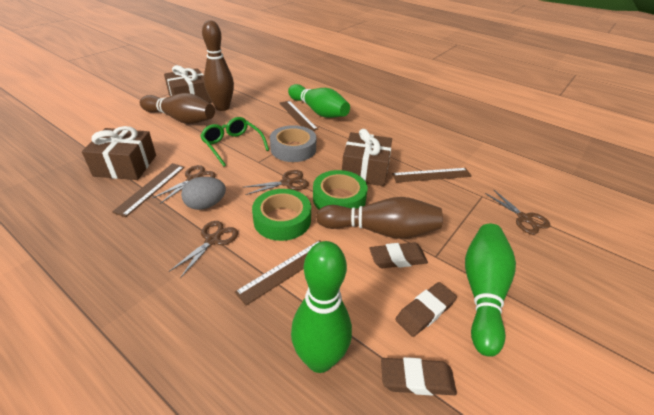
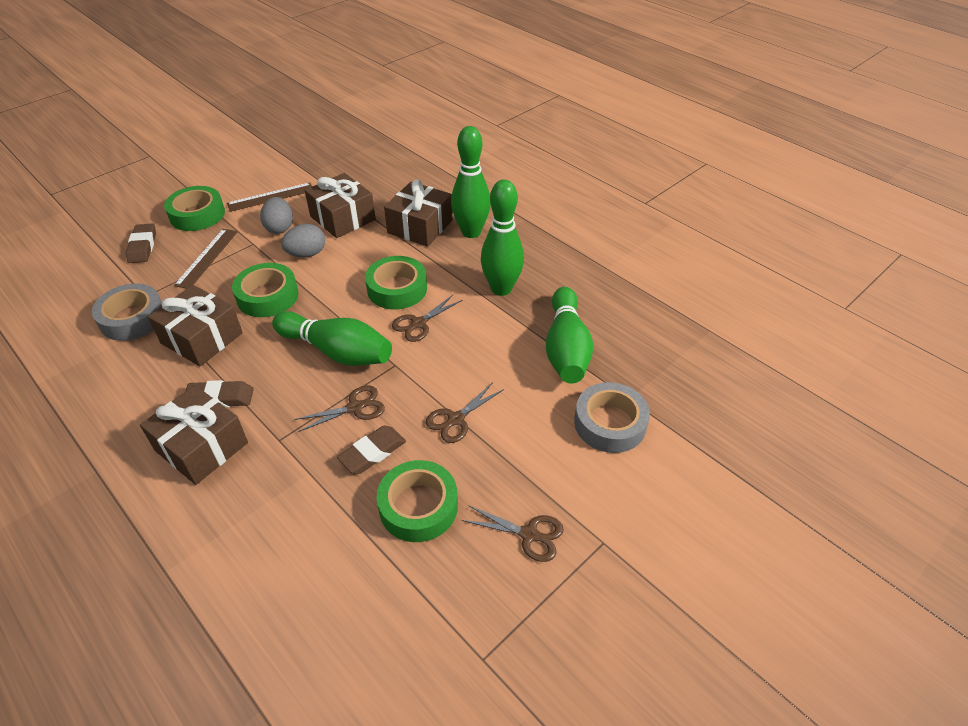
brown bowling pin: 3 -> 0
brown gift: 3 -> 4
brown ruler: 4 -> 2
green bowling pin: 3 -> 4
green glasses: 1 -> 0
green tape: 2 -> 4
grey egg: 1 -> 2
grey tape: 1 -> 2

